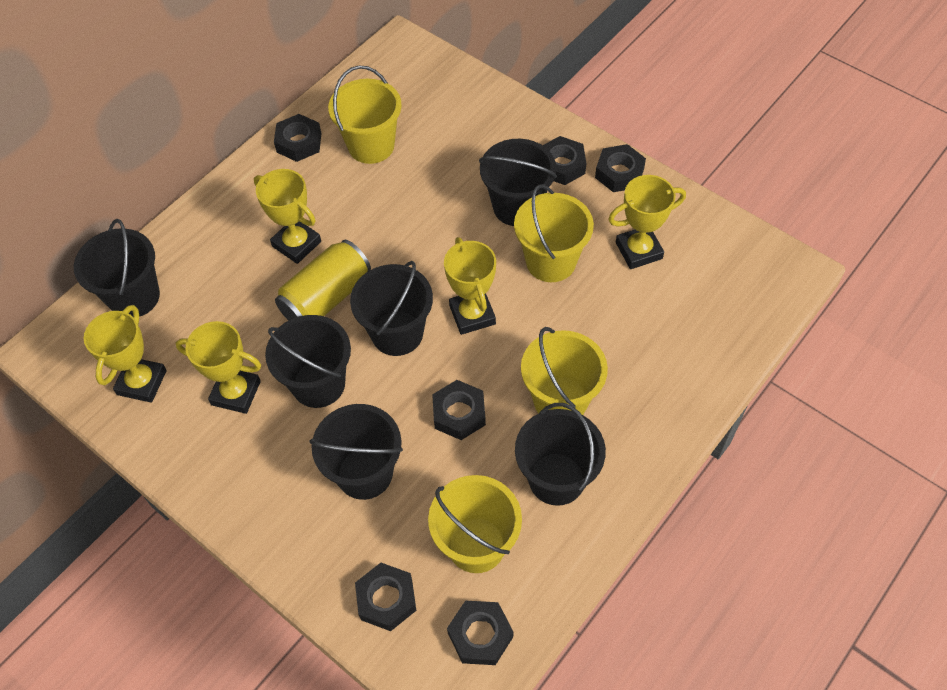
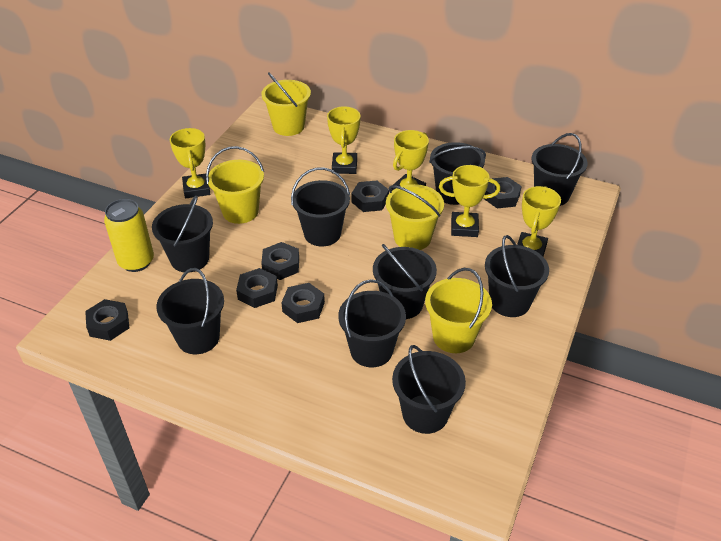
black bucket: 6 -> 9

